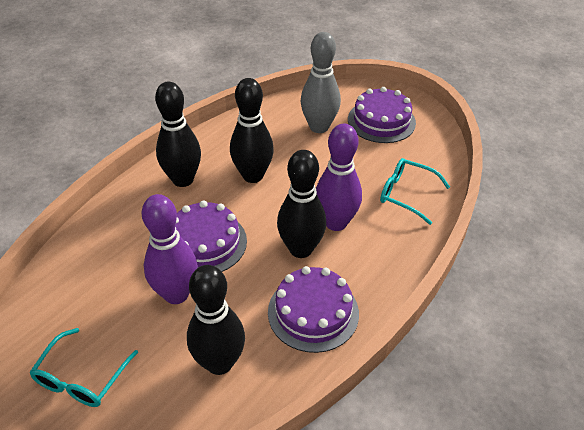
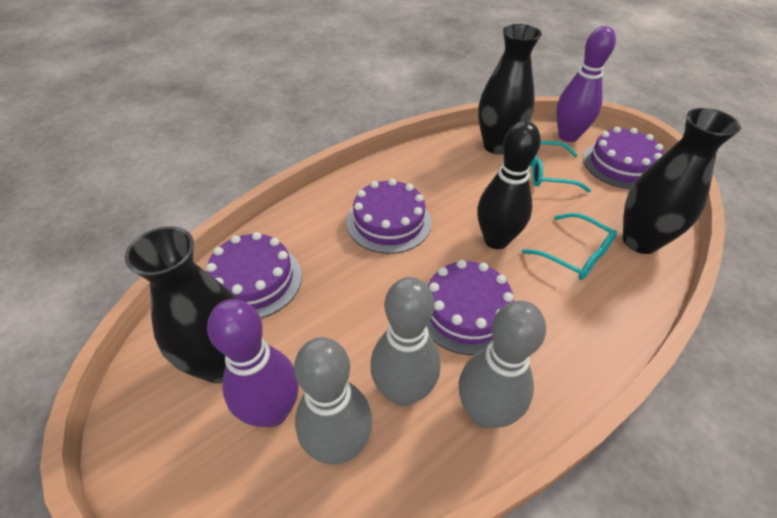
black bowling pin: 4 -> 1
black vase: 0 -> 3
grey bowling pin: 1 -> 3
purple cake: 3 -> 4

